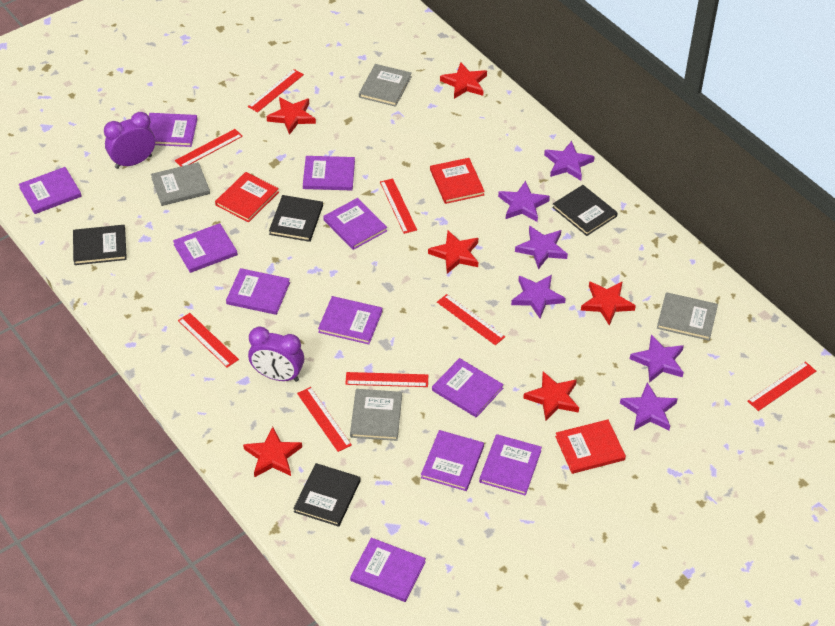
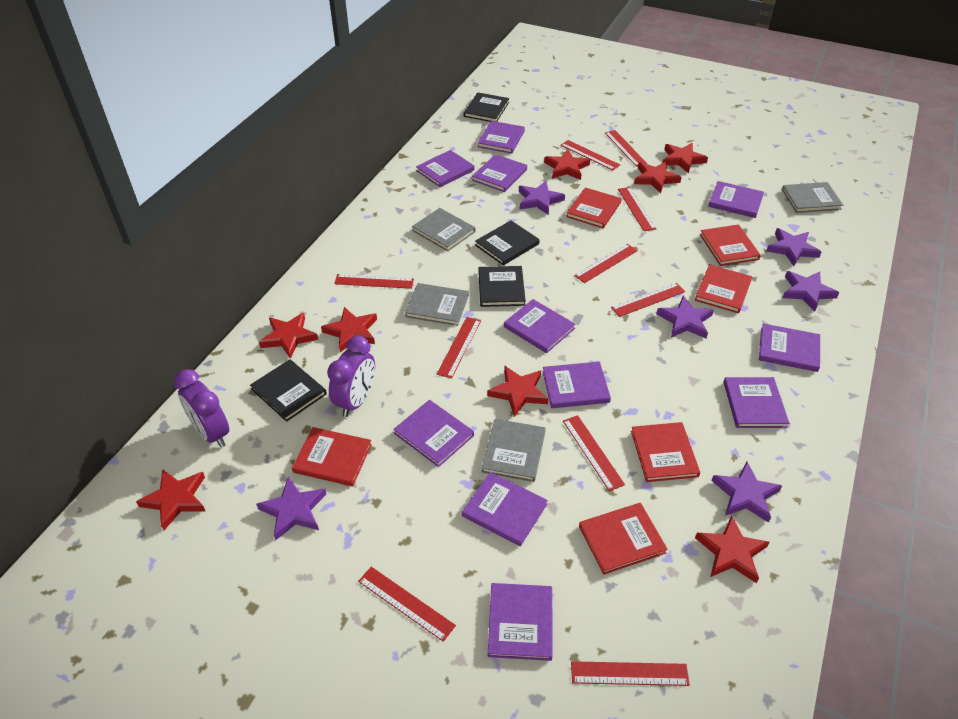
red book: 3 -> 6
red ruler: 8 -> 10
red star: 6 -> 8

